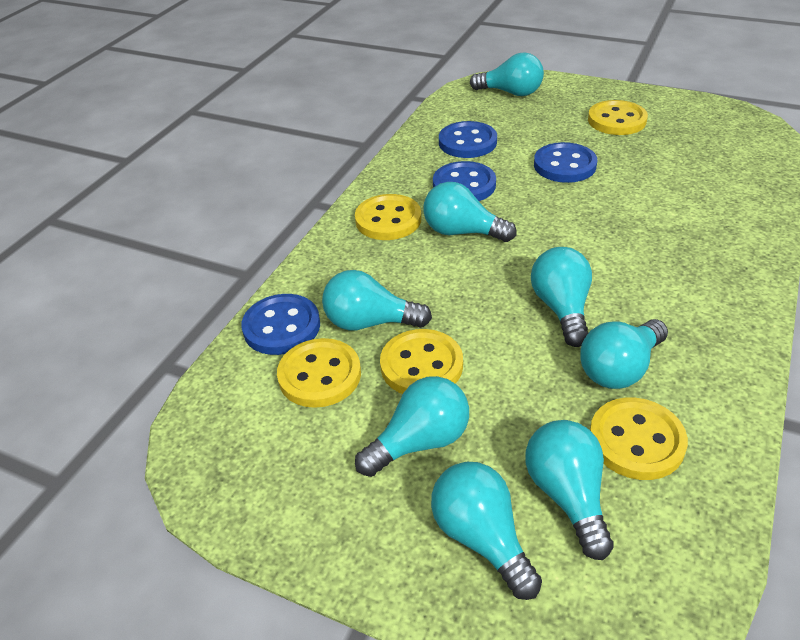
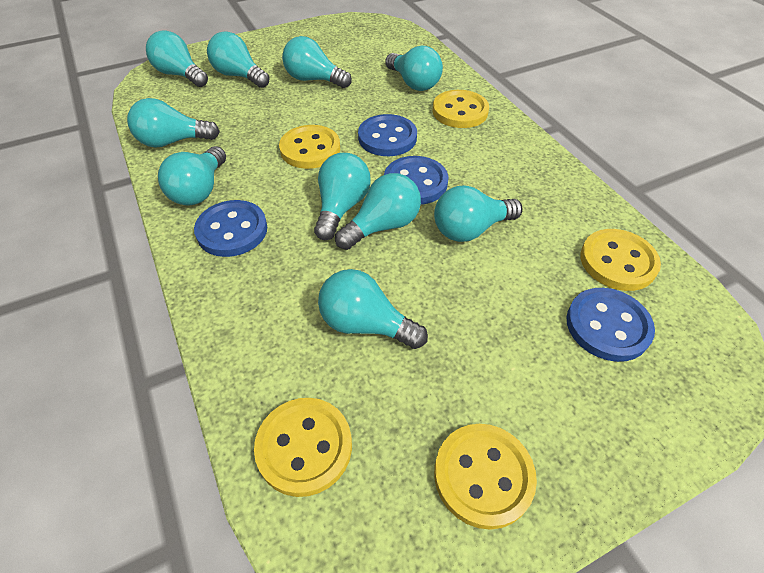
turquoise light bulb: 8 -> 10

